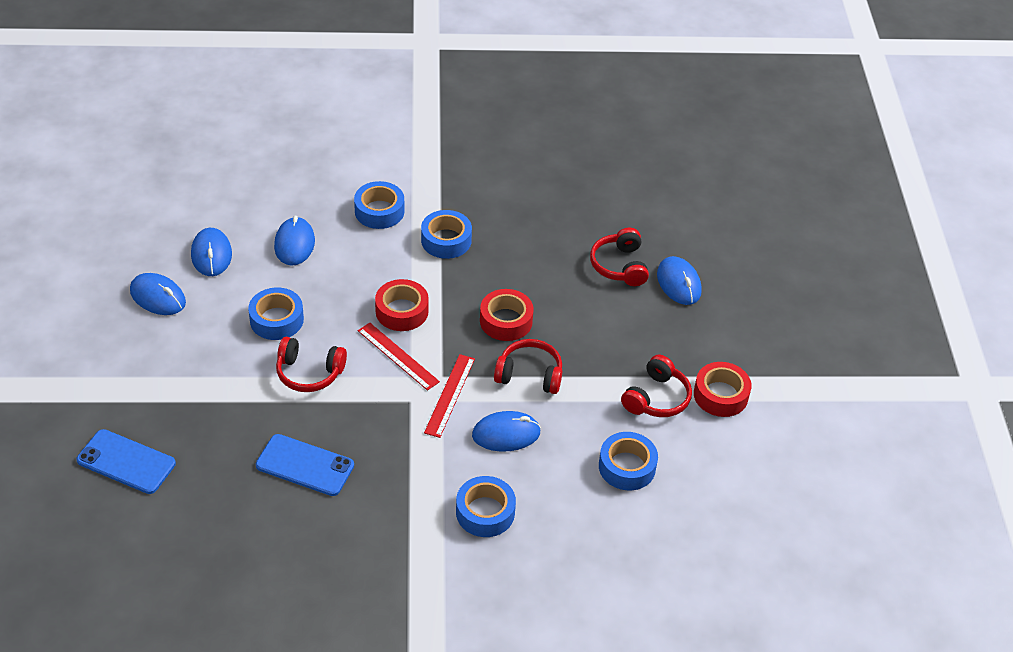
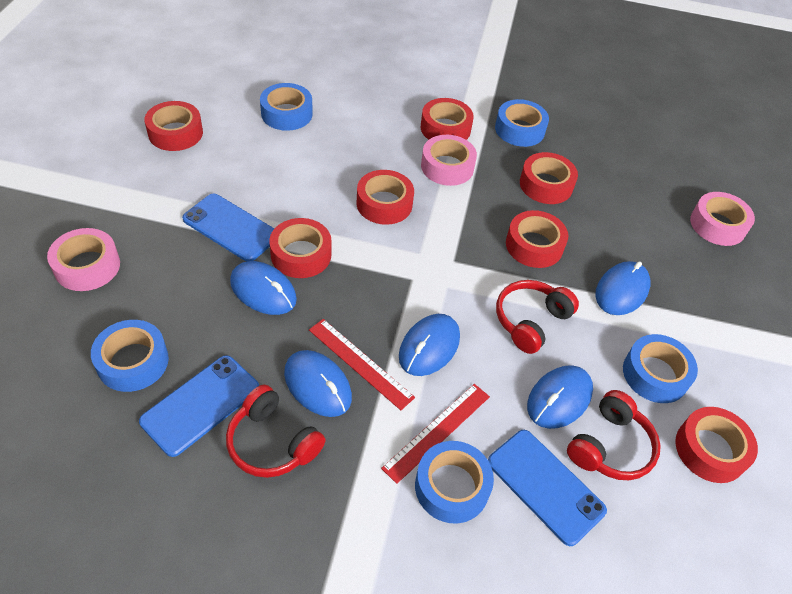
blue phone: 2 -> 3
pink tape: 0 -> 3
red headphones: 4 -> 3
red tape: 3 -> 7

